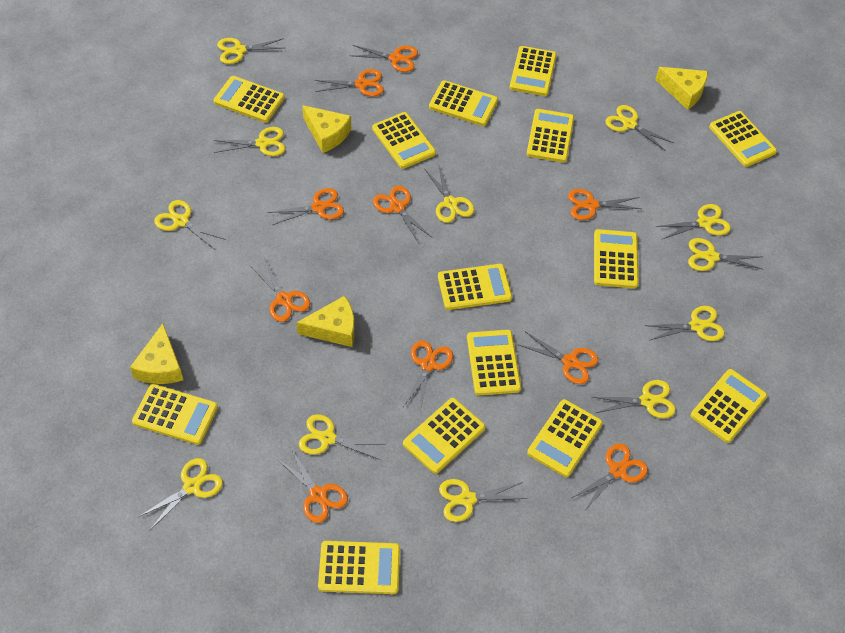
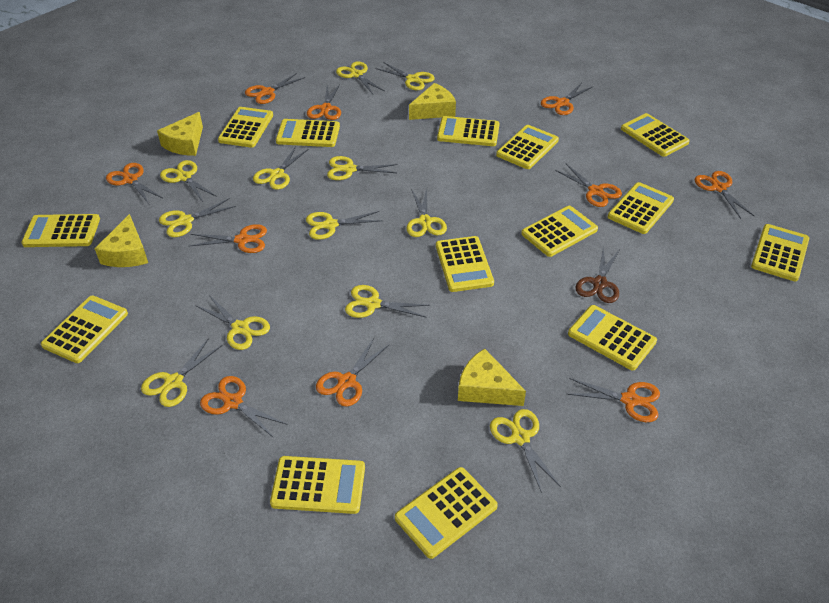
brown scissors: 0 -> 1

